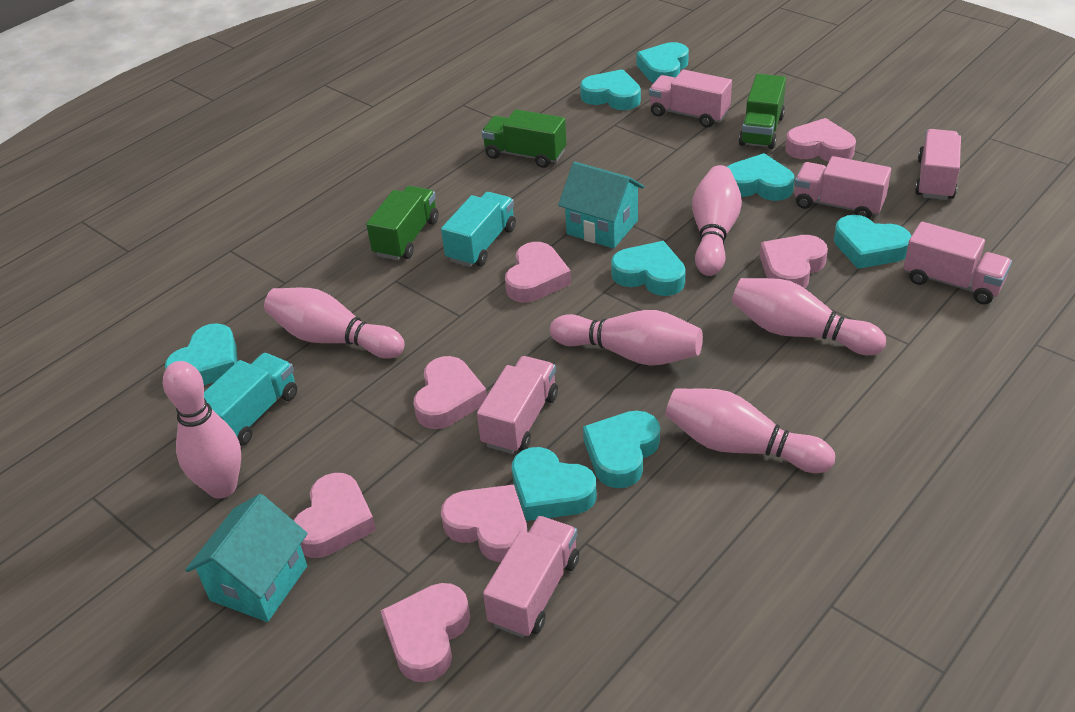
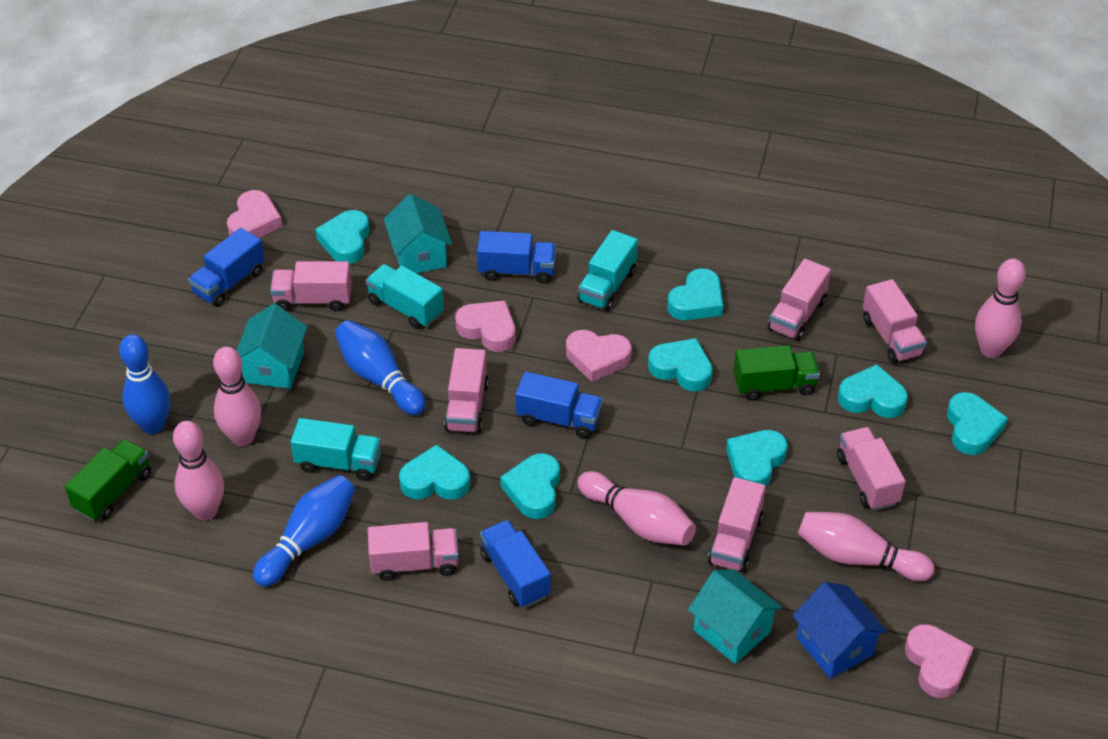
blue bowling pin: 0 -> 3
blue house: 0 -> 1
blue truck: 0 -> 4
green truck: 3 -> 2
pink bowling pin: 6 -> 5
pink heart: 7 -> 4
pink truck: 6 -> 7
turquoise house: 2 -> 3
turquoise truck: 2 -> 3

